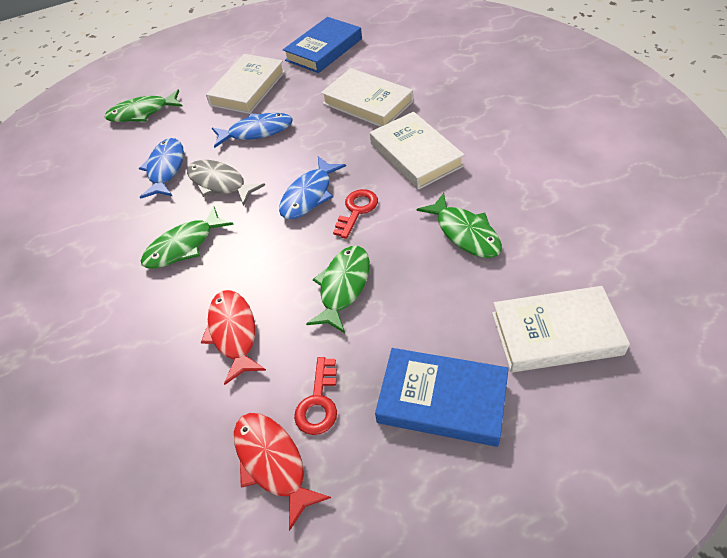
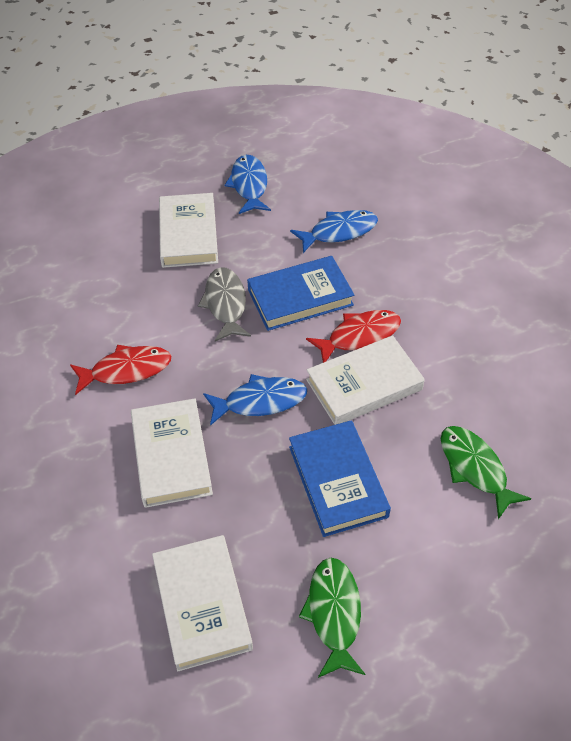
green fish: 4 -> 2
red key: 2 -> 0

